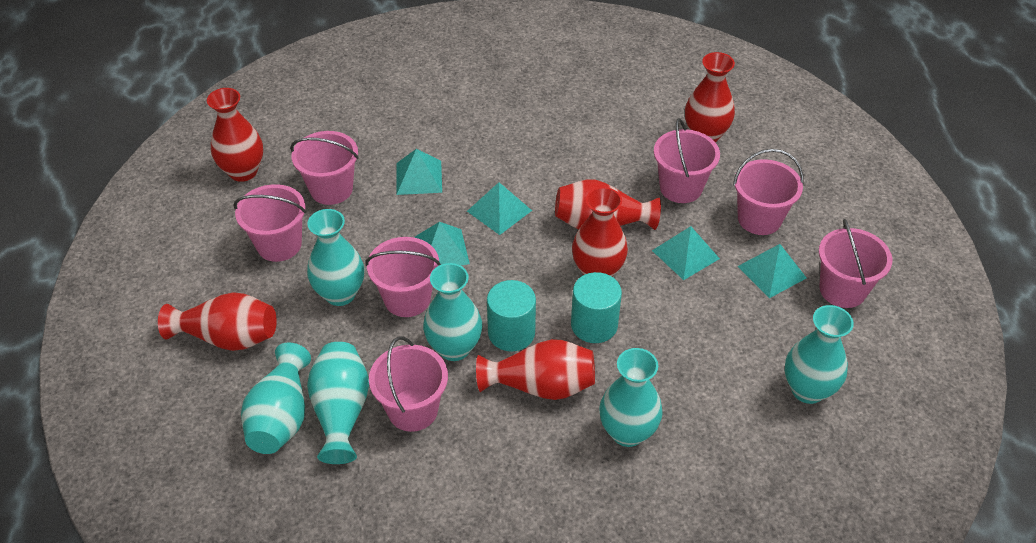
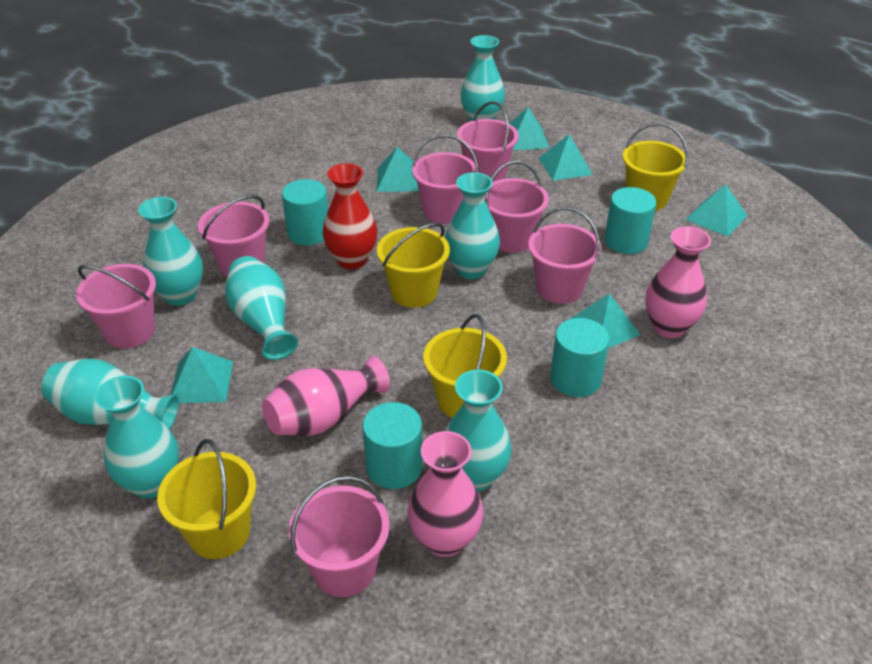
pink vase: 0 -> 3
red vase: 6 -> 1
turquoise cylinder: 2 -> 4
turquoise pyramid: 5 -> 6
turquoise vase: 6 -> 7
yellow bucket: 0 -> 4

